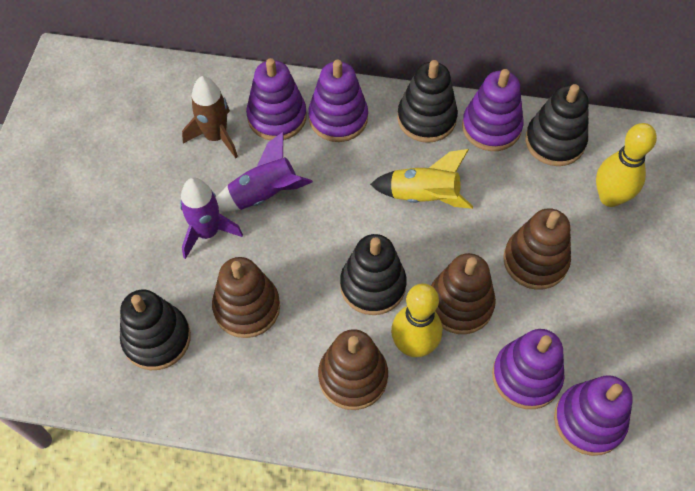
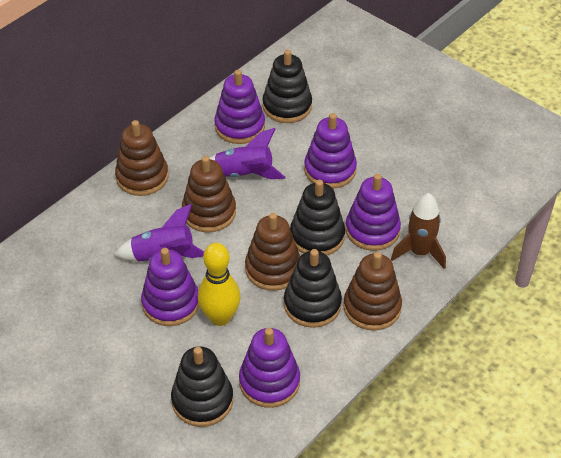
yellow bowling pin: 2 -> 1
yellow rocket: 1 -> 0

